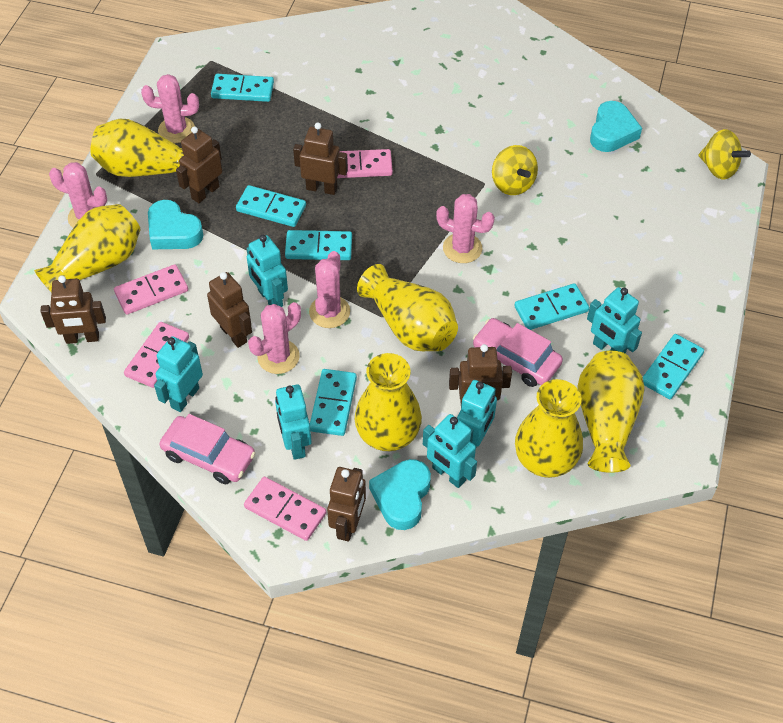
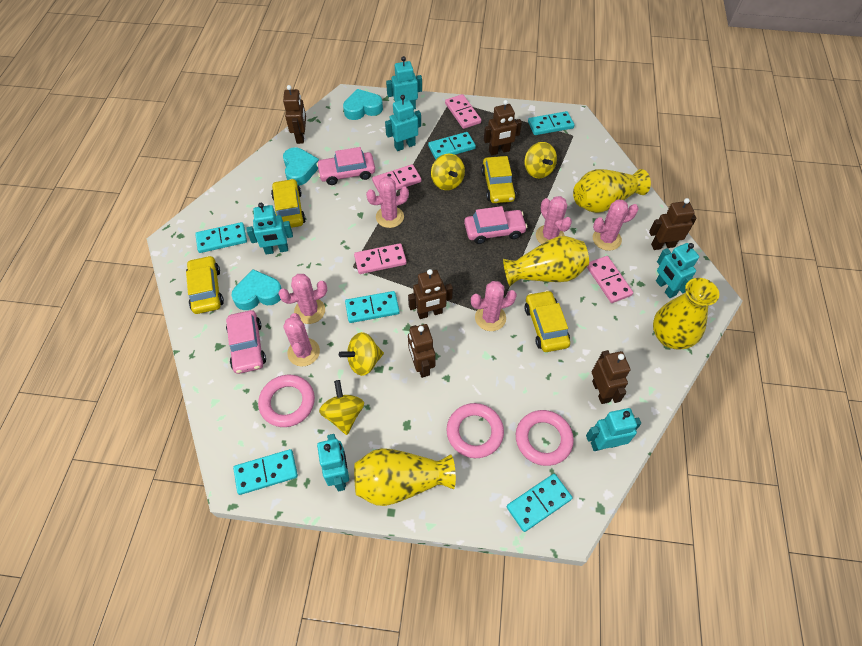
pink cactus: 5 -> 6
pink car: 2 -> 3
pink ring: 0 -> 3
yellow car: 0 -> 4
yellow spinning top: 2 -> 4
yellow vase: 6 -> 4

